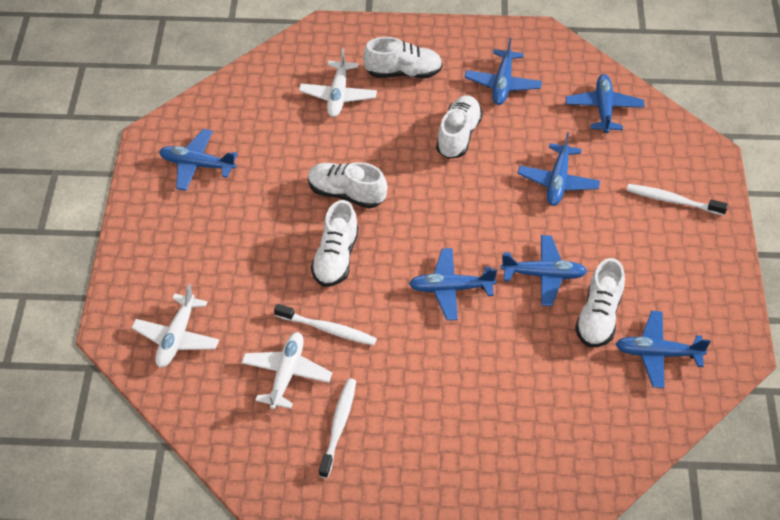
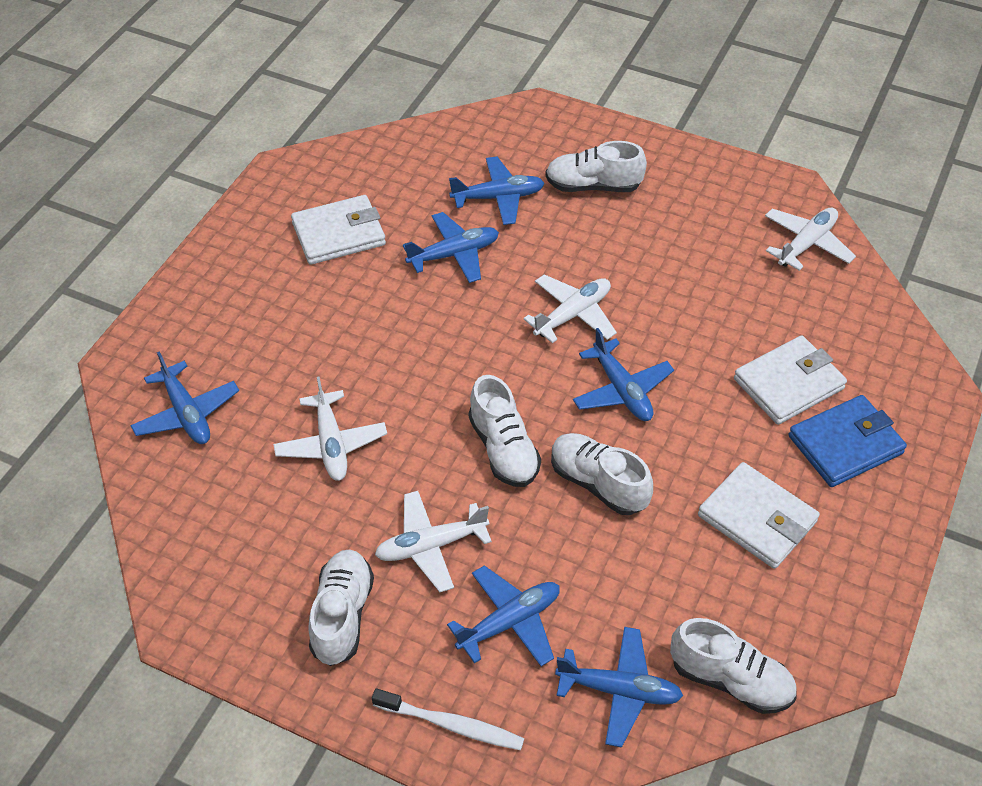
blue plane: 7 -> 6
blue wallet: 0 -> 1
white plane: 3 -> 4
white toothbrush: 3 -> 1
white wallet: 0 -> 3

